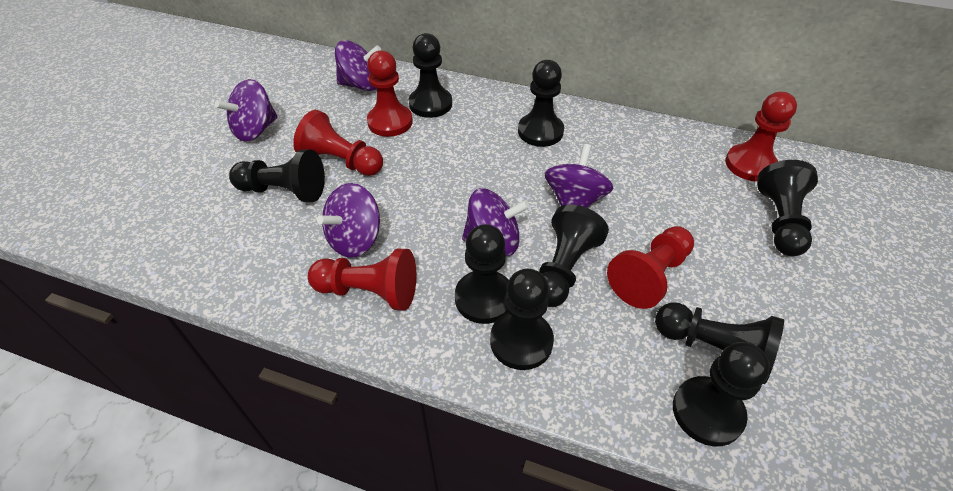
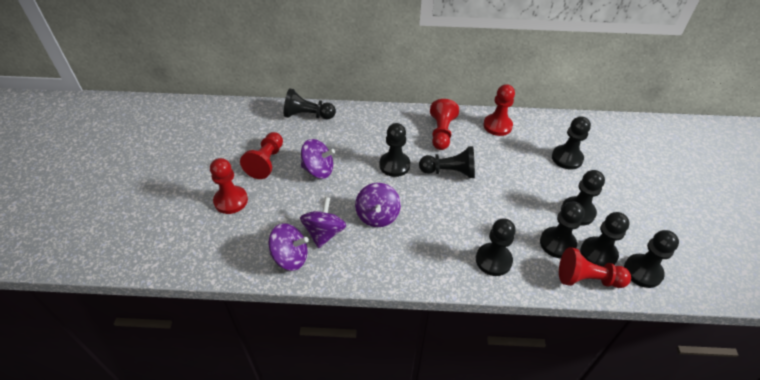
purple spinning top: 5 -> 4

